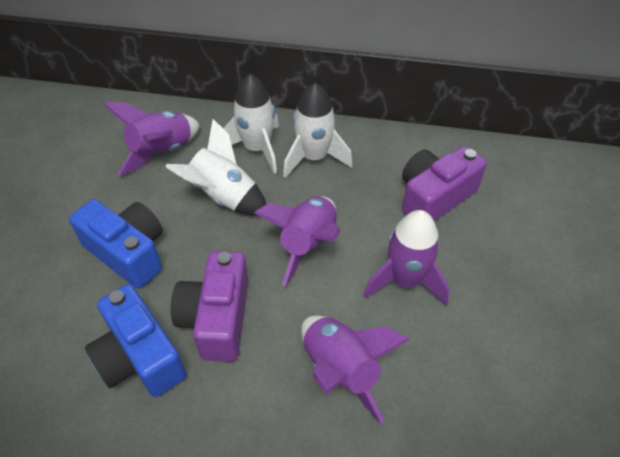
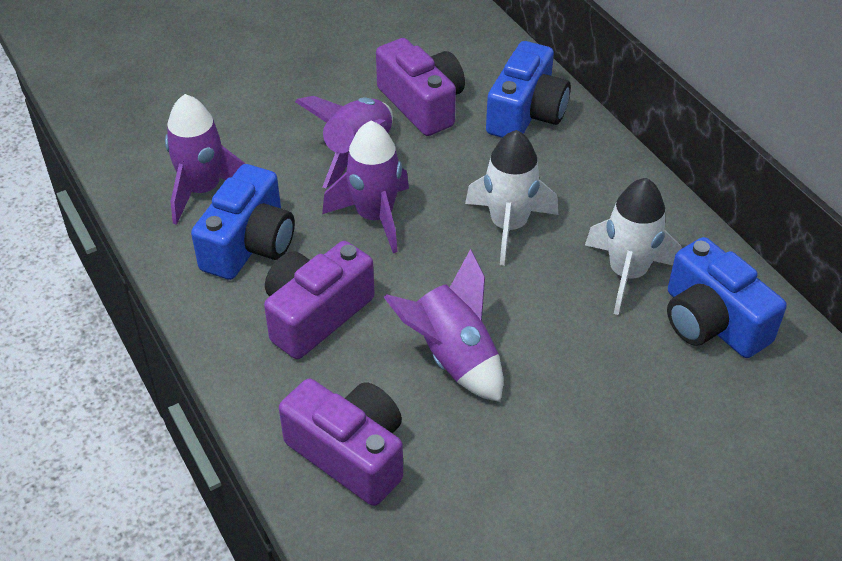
blue camera: 2 -> 3
purple camera: 2 -> 3
white rocket: 3 -> 2

